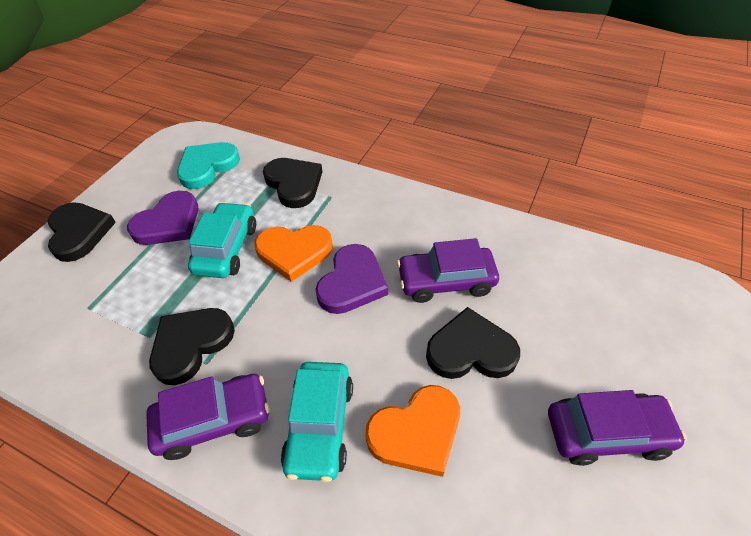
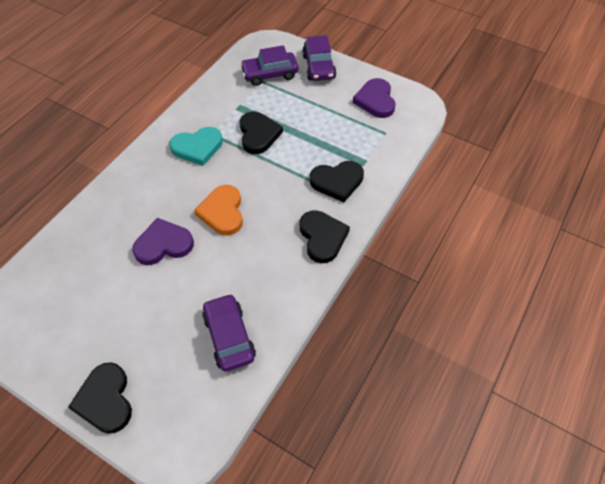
orange heart: 2 -> 1
turquoise car: 2 -> 0

